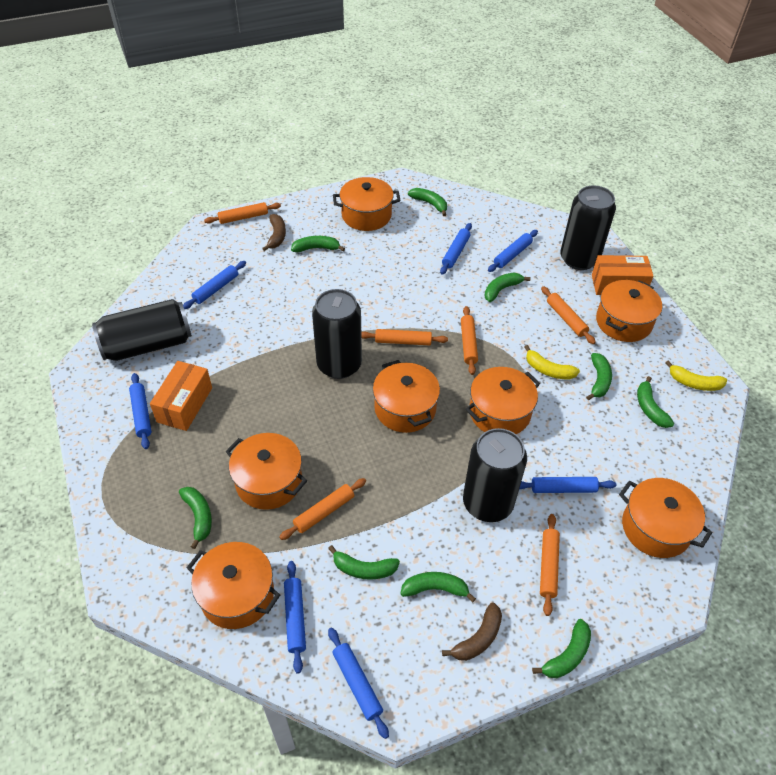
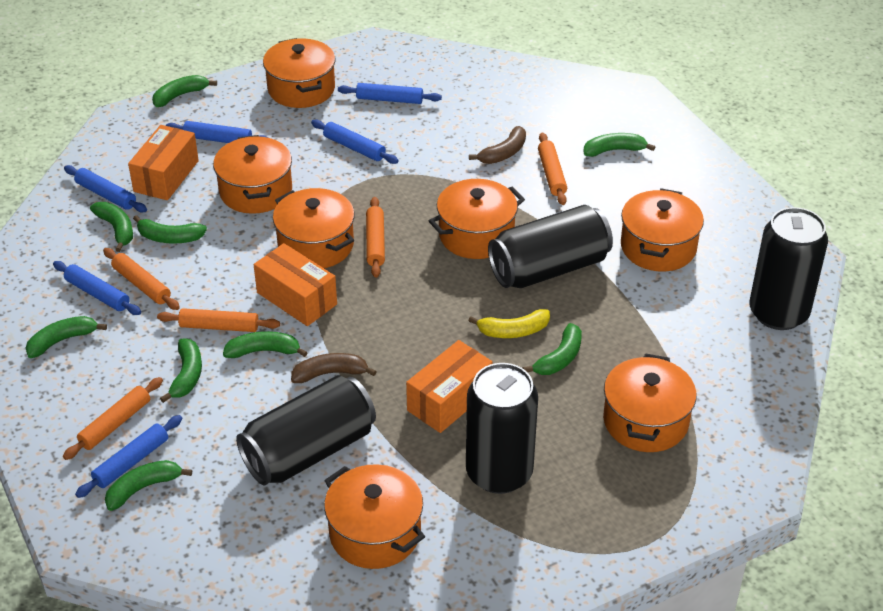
blue rolling pin: 7 -> 6
orange box: 2 -> 3
orange rolling pin: 6 -> 5
yellow banana: 2 -> 1

